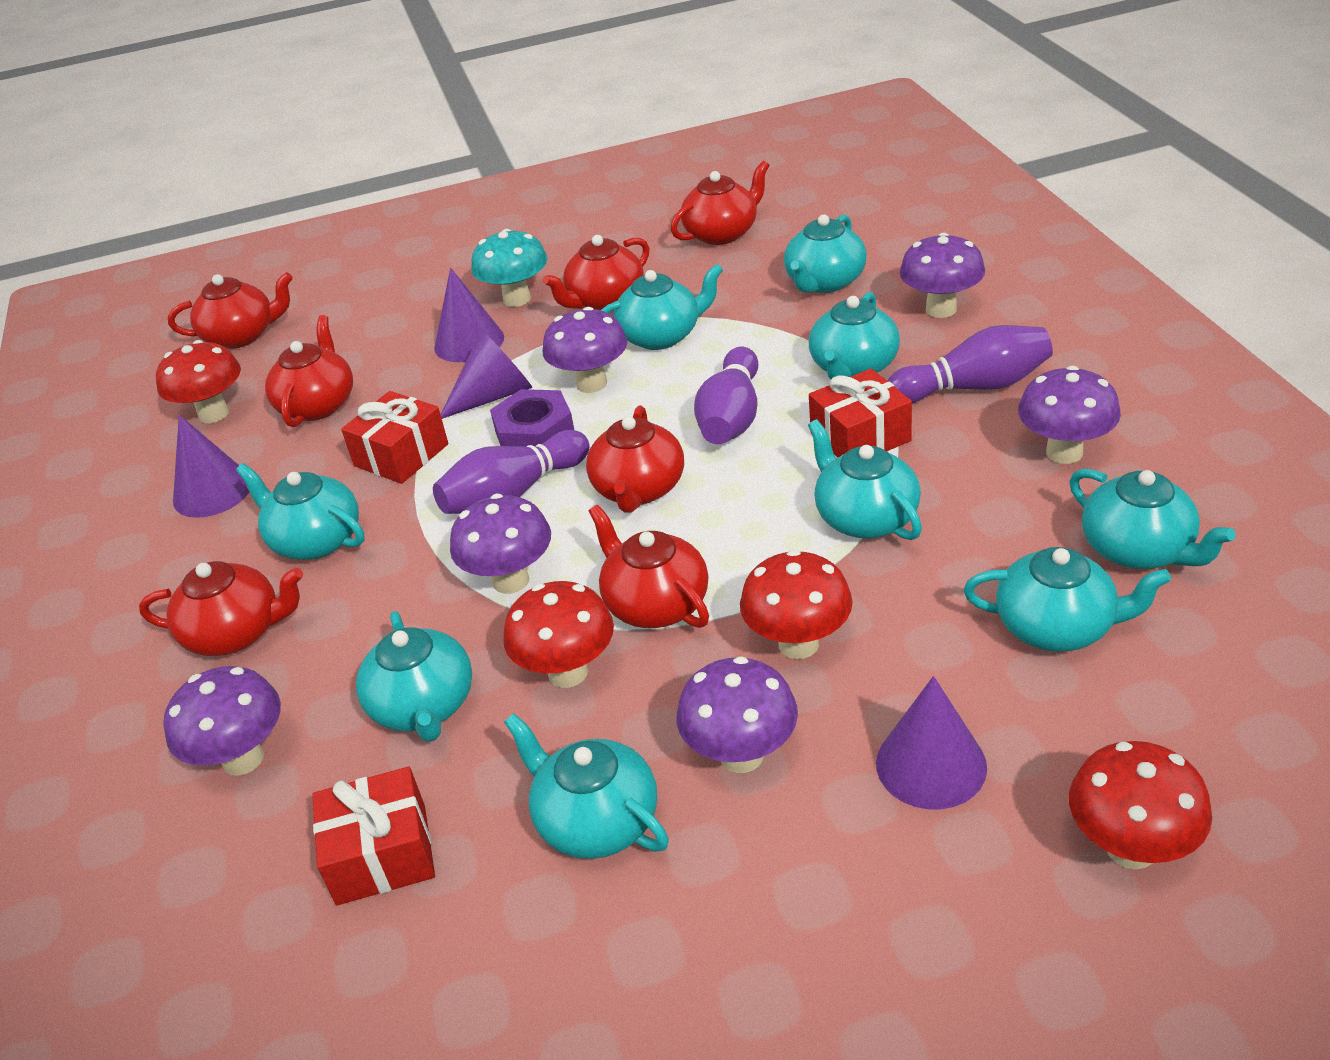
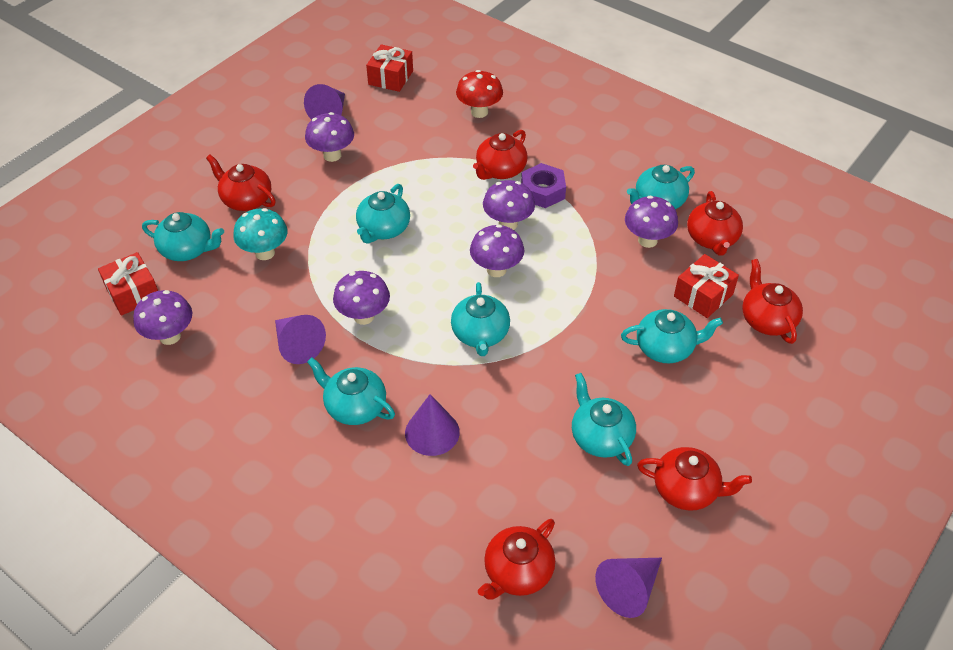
purple bowling pin: 3 -> 0
red mushroom: 4 -> 1
red teapot: 7 -> 6
turquoise teapot: 9 -> 7

